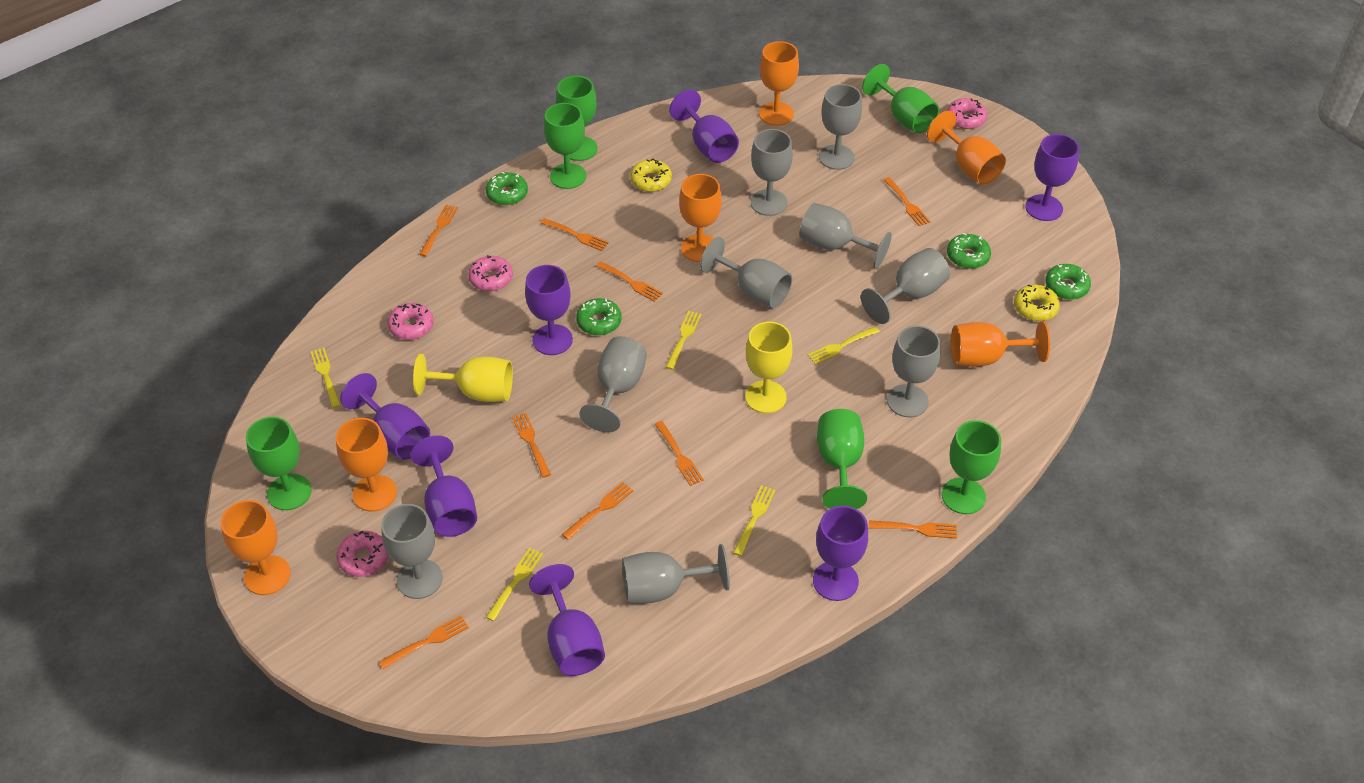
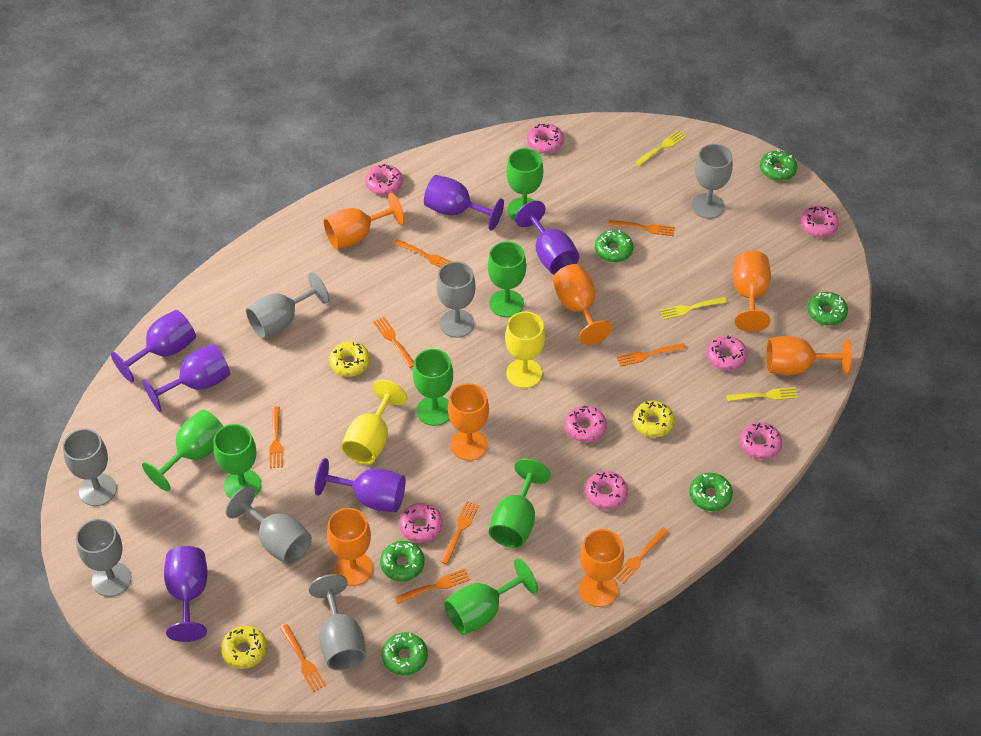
green donut: 4 -> 6
green goblet: 6 -> 7
grey goblet: 9 -> 7
orange goblet: 6 -> 7
pink donut: 4 -> 8
purple goblet: 7 -> 6
yellow donut: 2 -> 3
yellow fork: 5 -> 3

